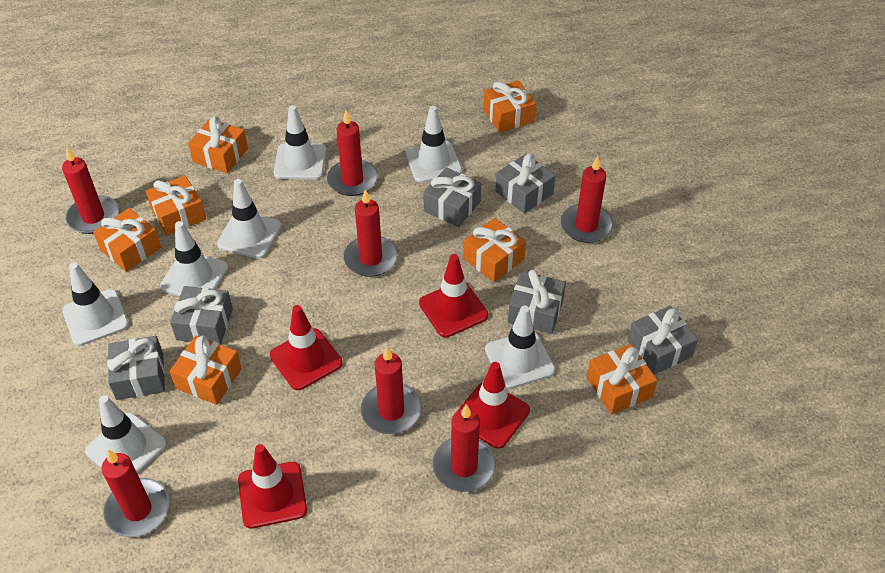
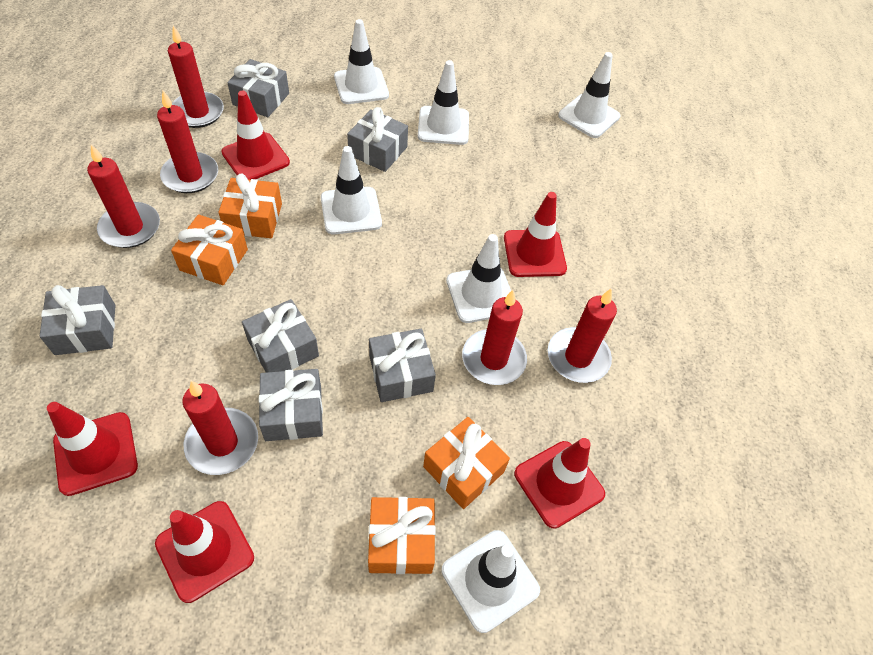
orange gift: 7 -> 4
red candle: 7 -> 6
red traffic cone: 4 -> 5
white traffic cone: 7 -> 6

